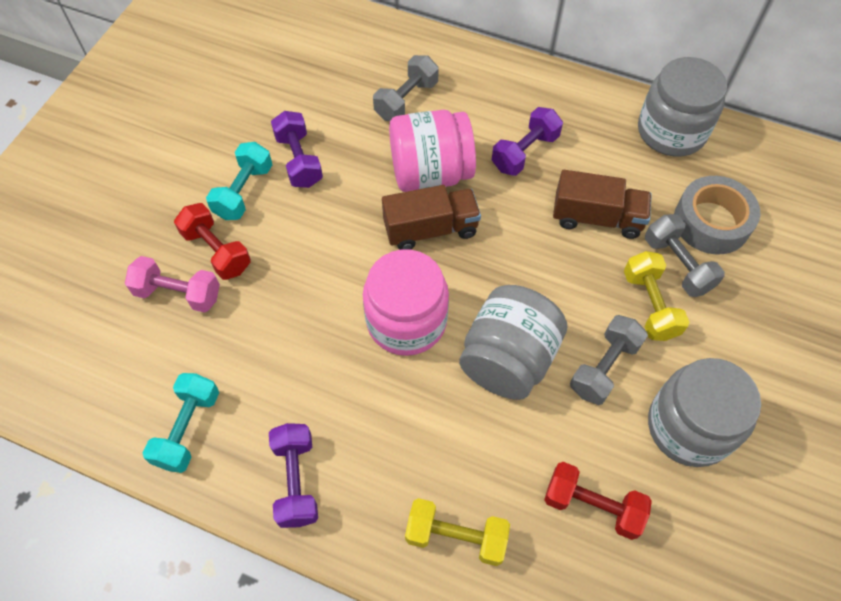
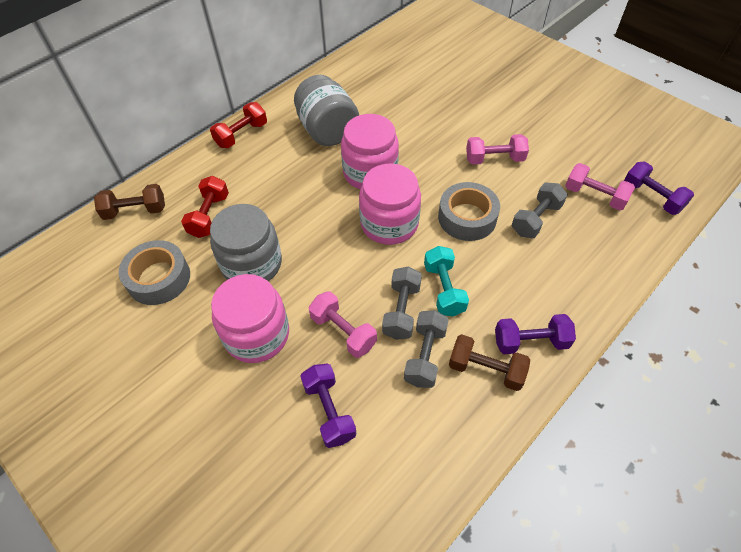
brown dumbbell: 0 -> 2
brown truck: 2 -> 0
grey jar: 3 -> 2
grey tape: 1 -> 2
pink dumbbell: 1 -> 3
pink jar: 2 -> 3
turquoise dumbbell: 2 -> 1
yellow dumbbell: 2 -> 0

